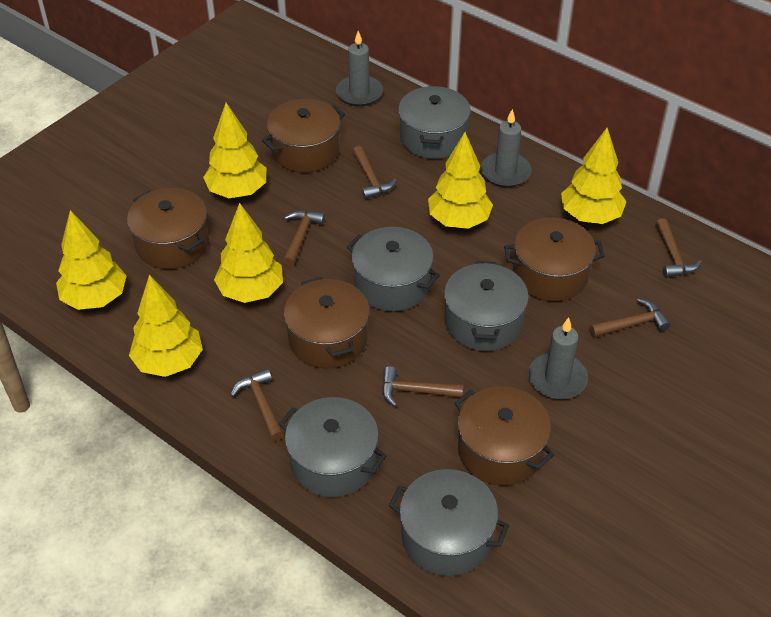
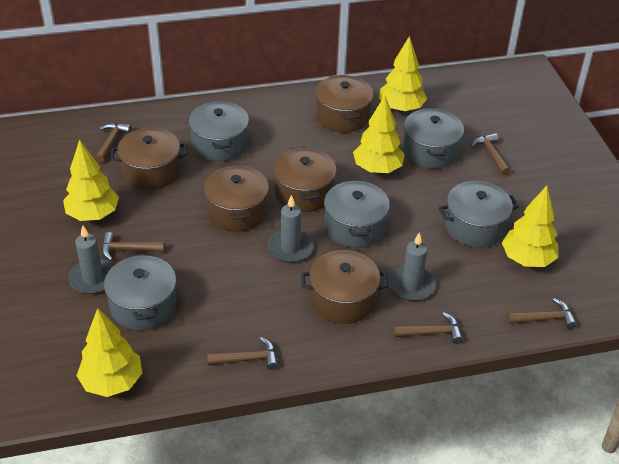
yellow tree: 6 -> 5

